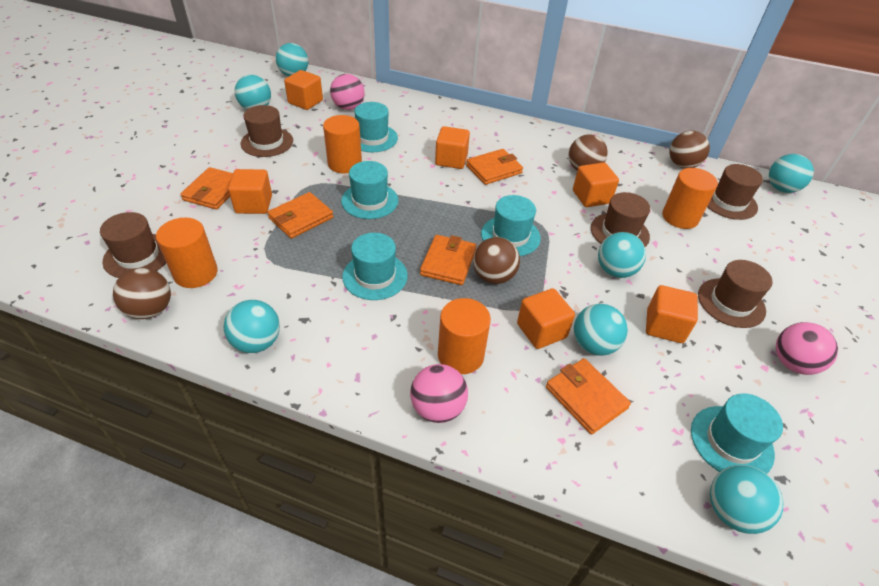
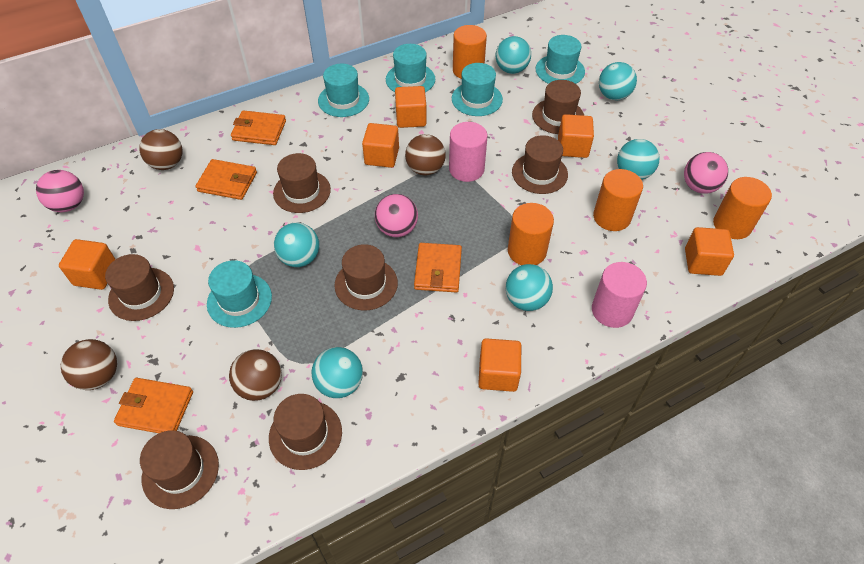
brown hat: 5 -> 7
orange wallet: 5 -> 4
pink cylinder: 0 -> 2
turquoise ball: 7 -> 6

